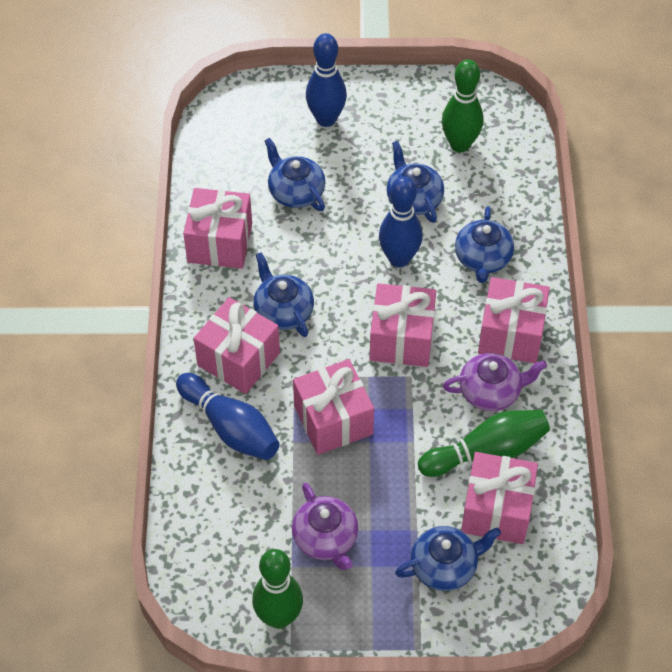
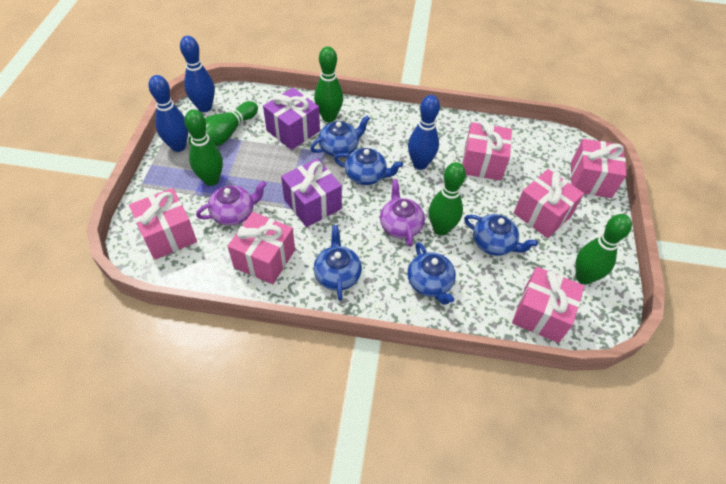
green bowling pin: 3 -> 5
purple gift: 0 -> 2

